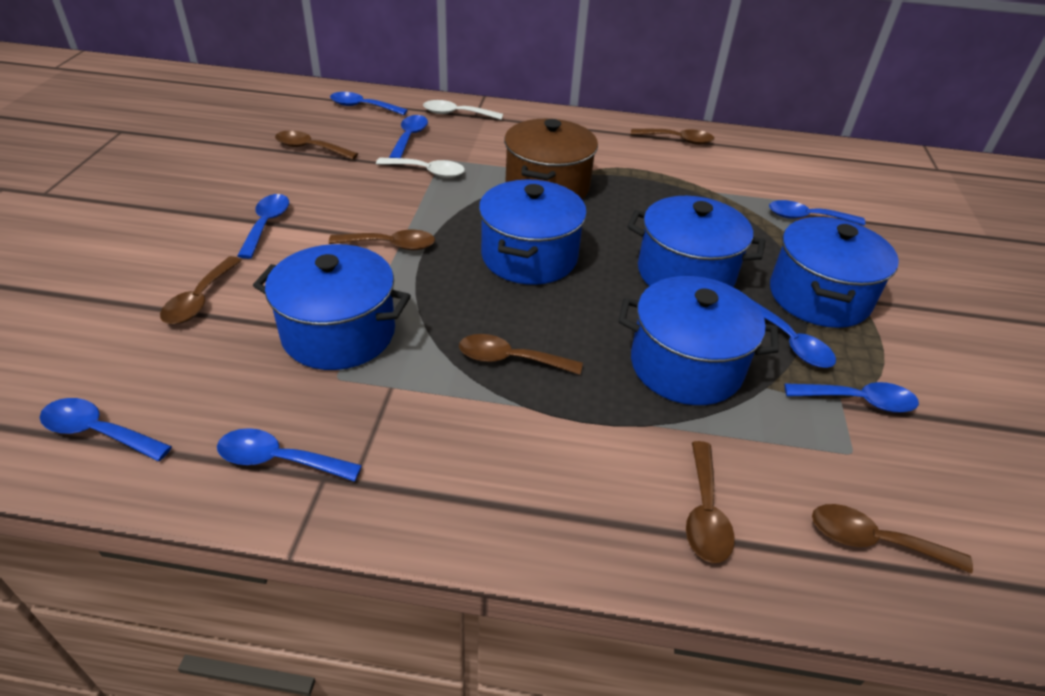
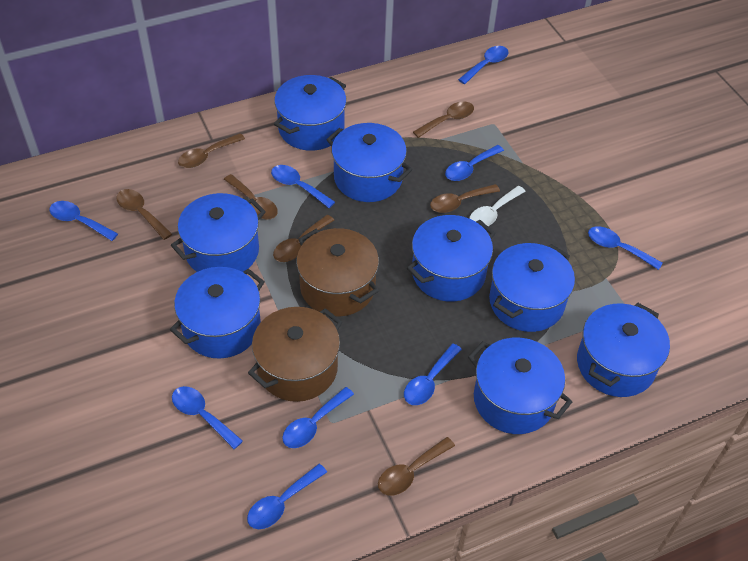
blue pot: 5 -> 8
blue spoon: 8 -> 9
brown pot: 1 -> 2
white spoon: 2 -> 1

